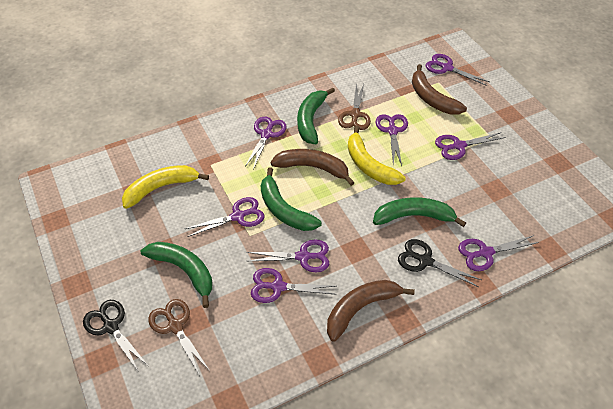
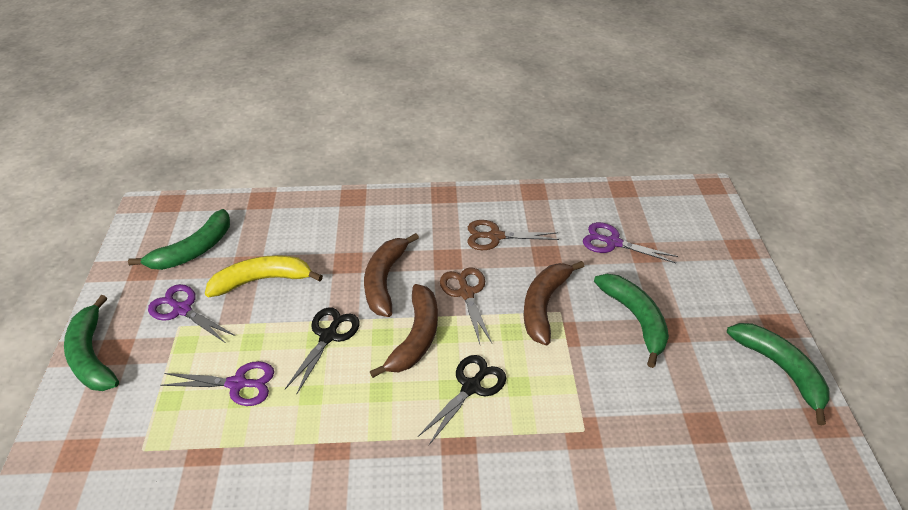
purple scissors: 8 -> 3
yellow banana: 2 -> 1

